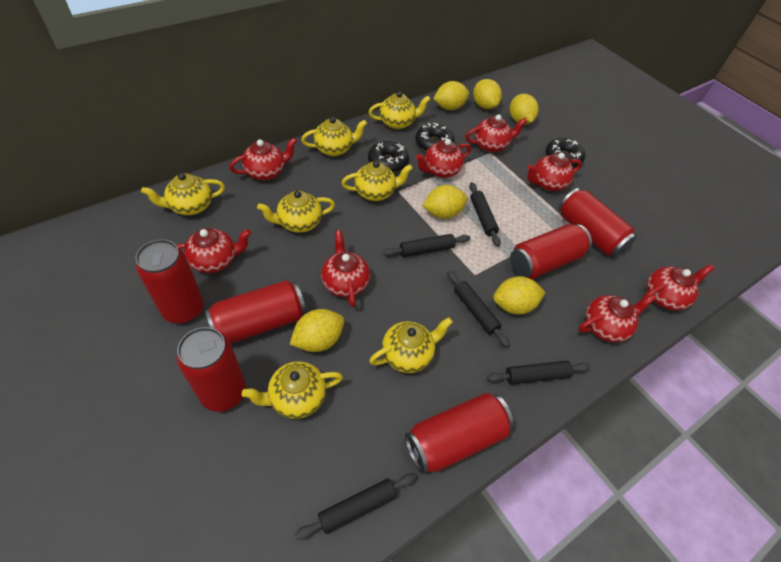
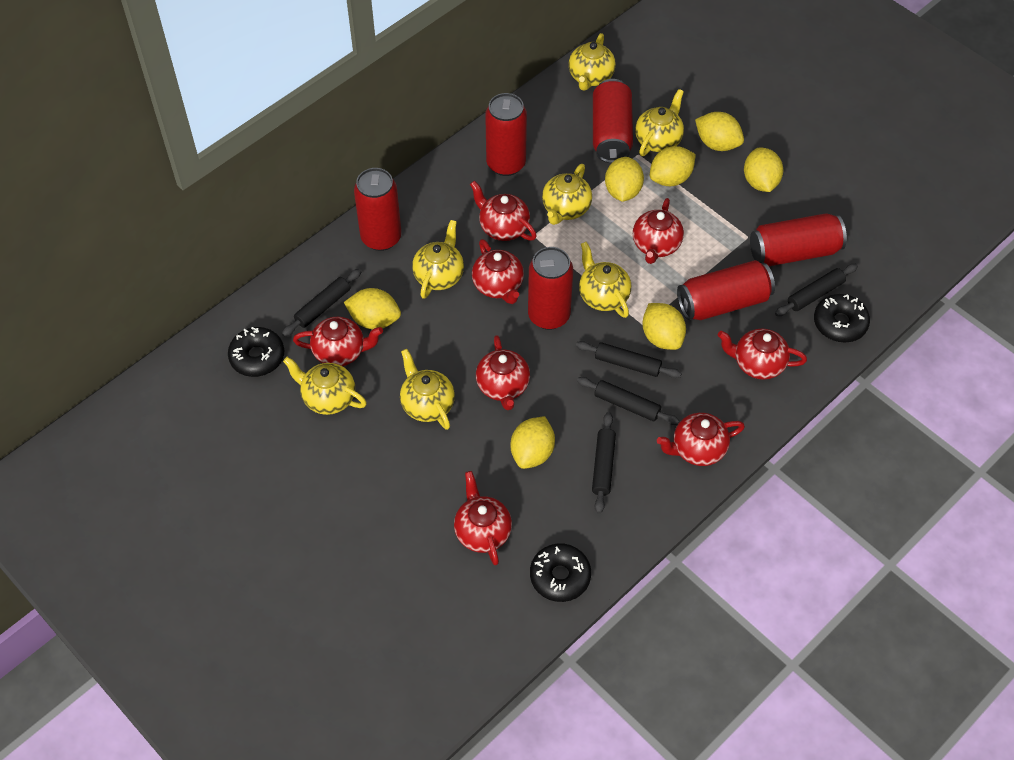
yellow lemon: 6 -> 7

